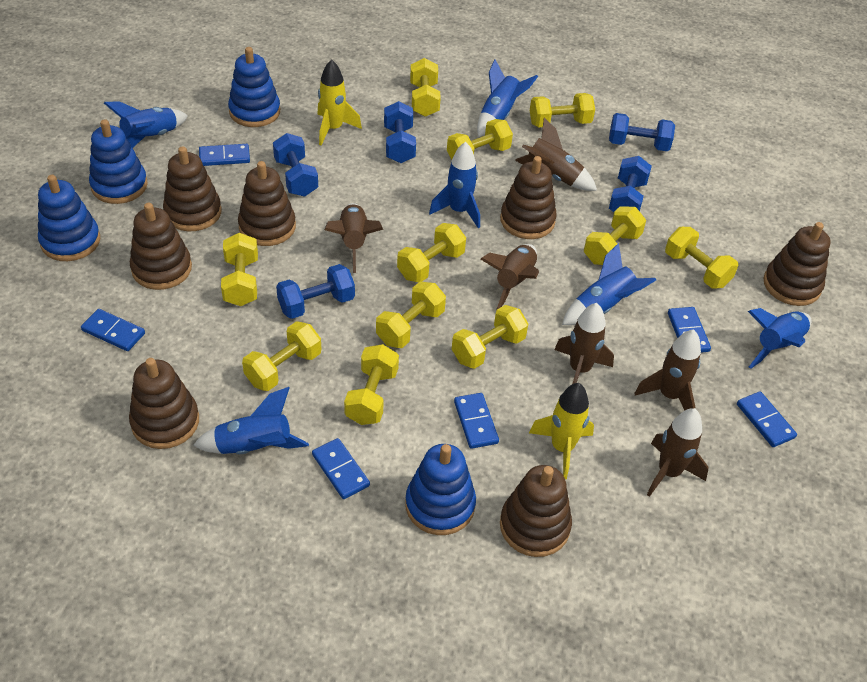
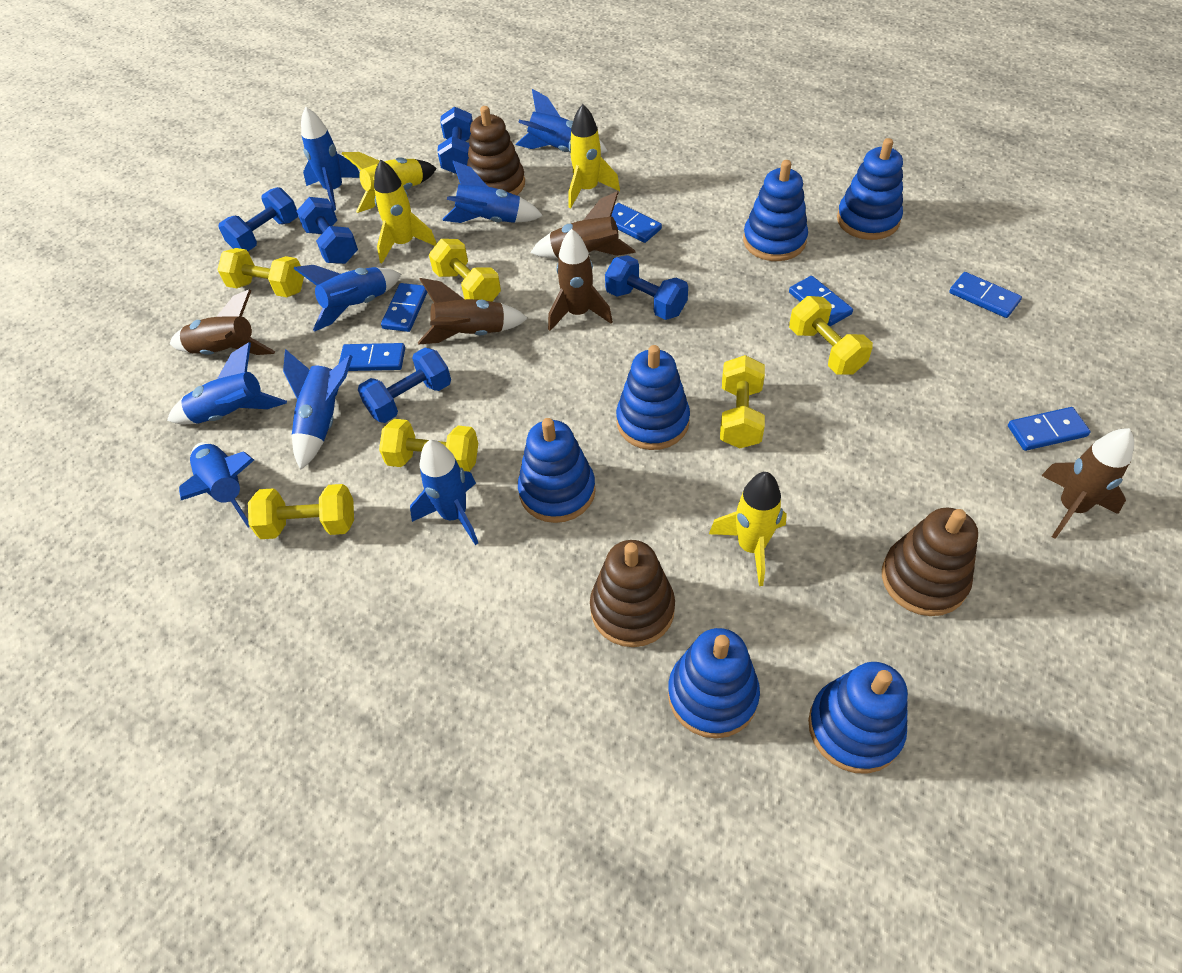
blue rocket: 6 -> 8
blue stacking toy: 4 -> 6
brown rocket: 6 -> 5
brown stacking toy: 7 -> 3
yellow dumbbell: 11 -> 6
yellow rocket: 2 -> 4

